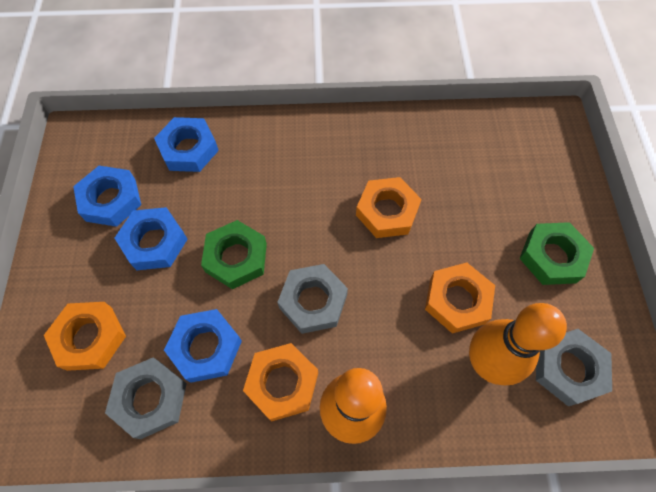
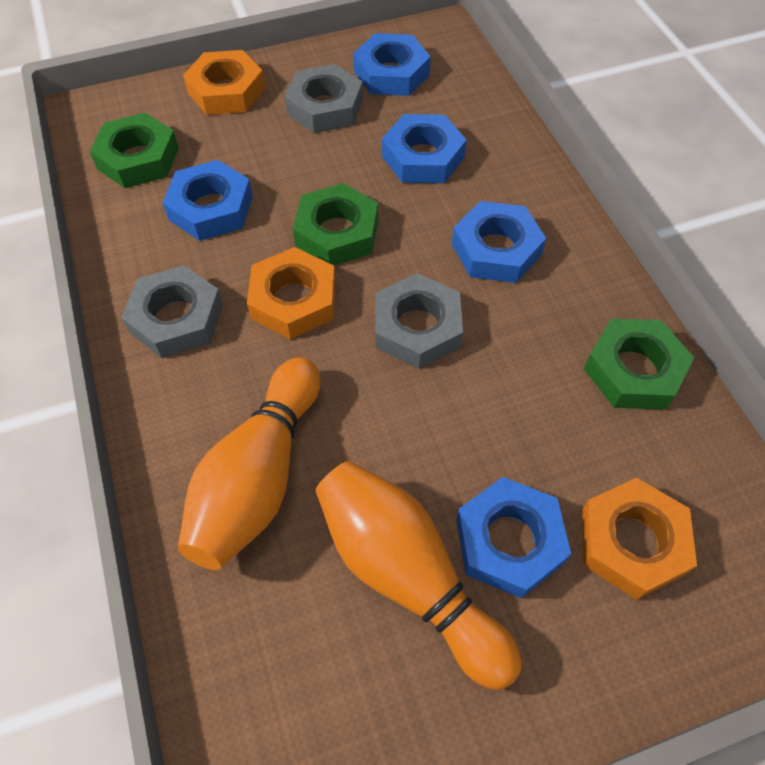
blue nut: 4 -> 5
green nut: 2 -> 3
orange nut: 4 -> 3

